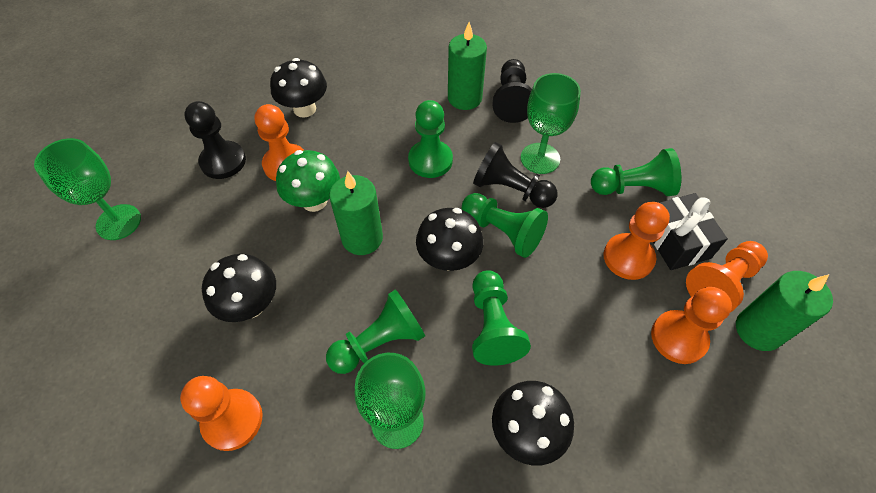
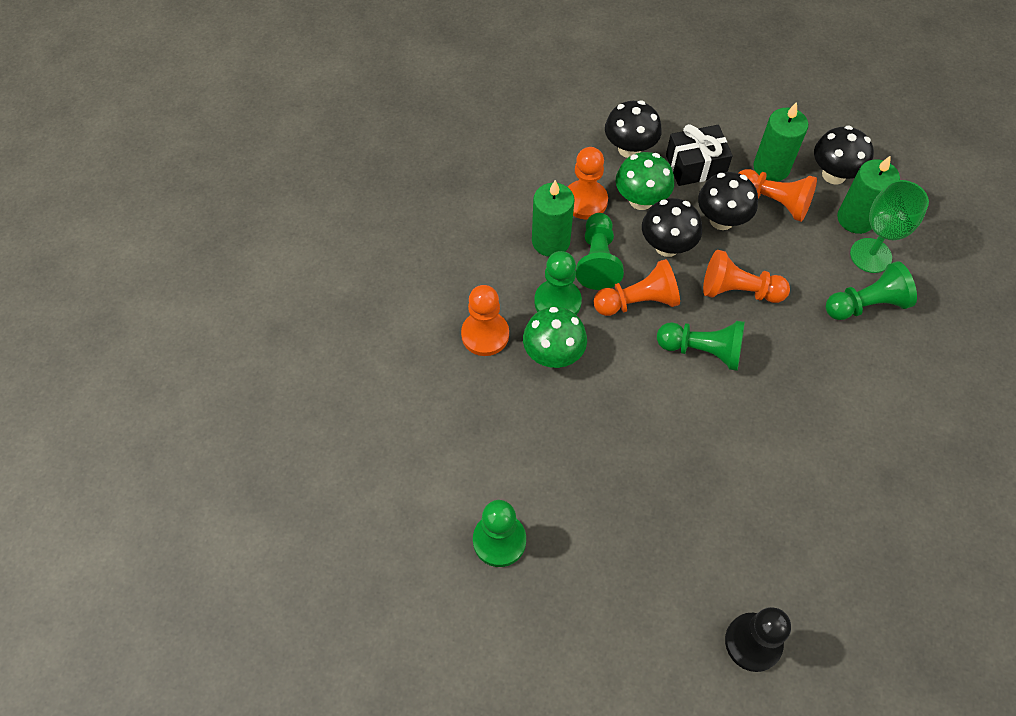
black pawn: 3 -> 1
green goblet: 3 -> 1
green mushroom: 1 -> 2

